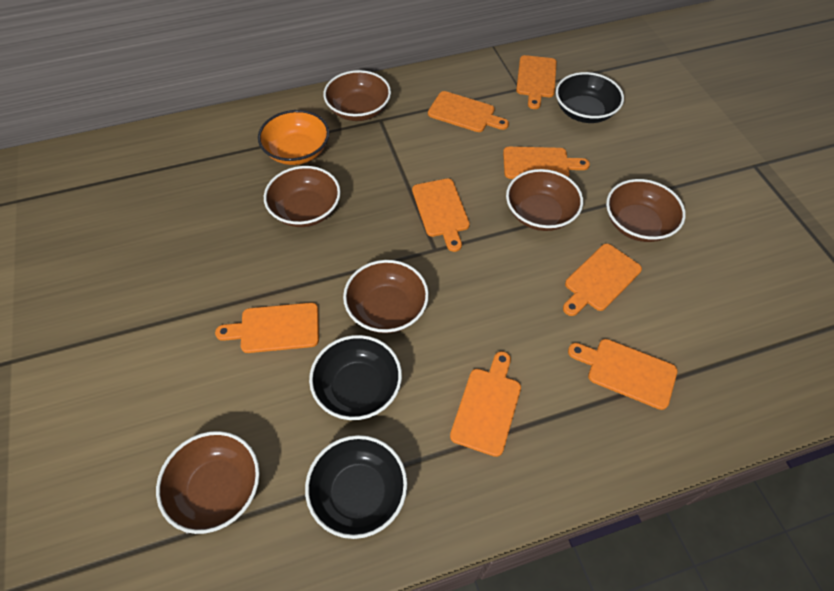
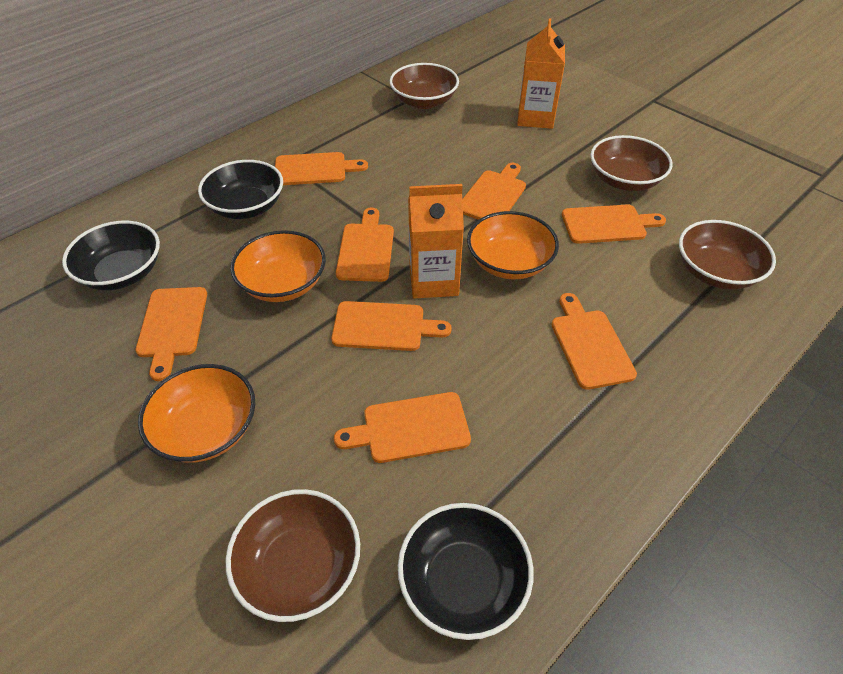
brown bowl: 6 -> 4
orange bowl: 1 -> 3
orange carton: 0 -> 2

